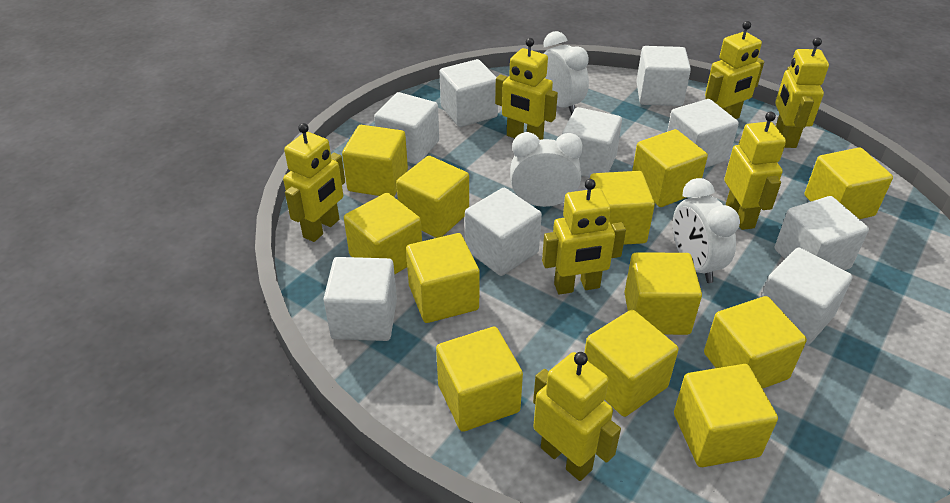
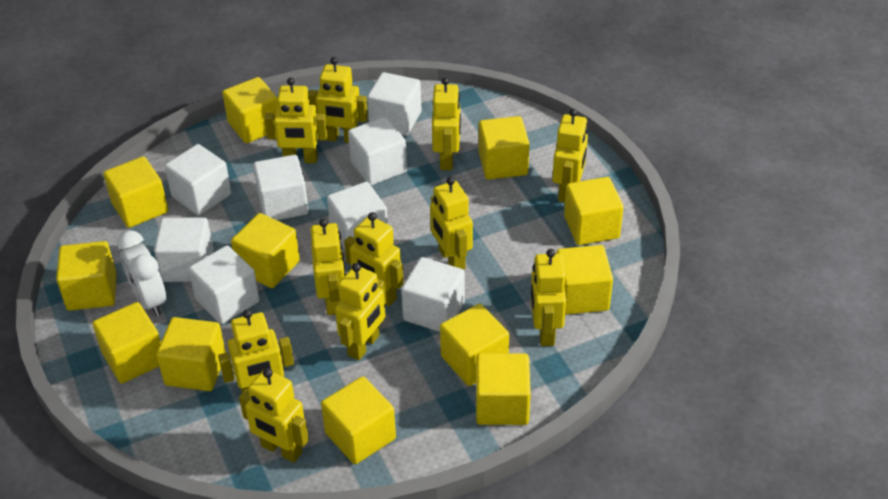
white clock: 3 -> 1
white cube: 9 -> 8
yellow robot: 7 -> 11

